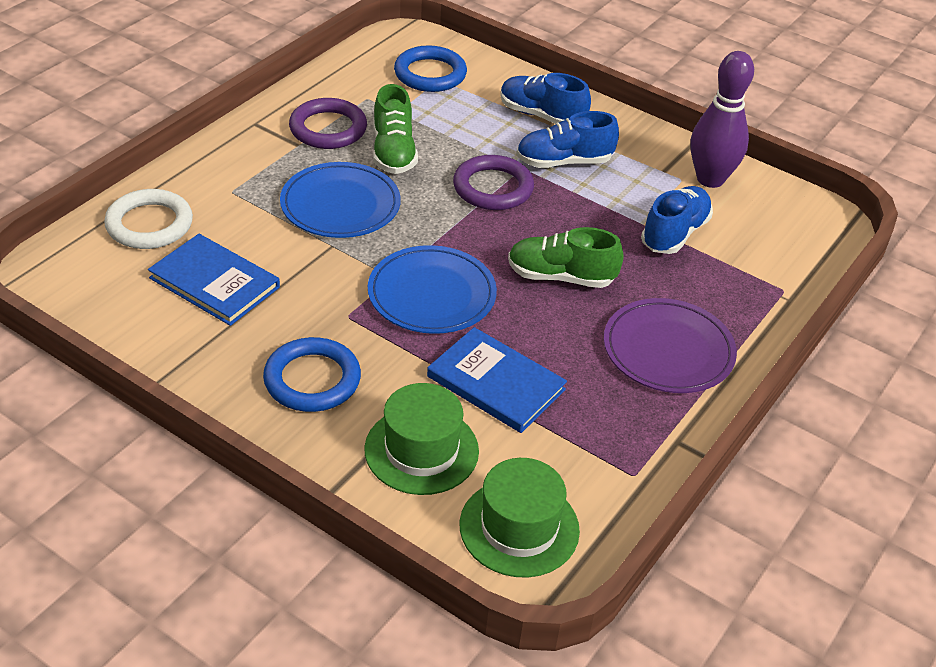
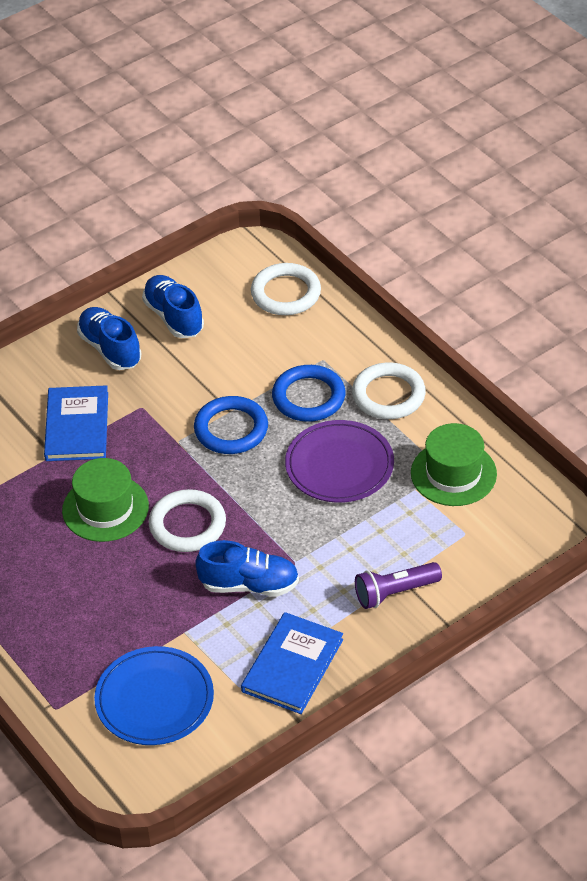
blue plate: 2 -> 1
green shoe: 2 -> 0
purple bowling pin: 1 -> 0
purple flashlight: 0 -> 1
purple ring: 2 -> 0
white ring: 1 -> 3

